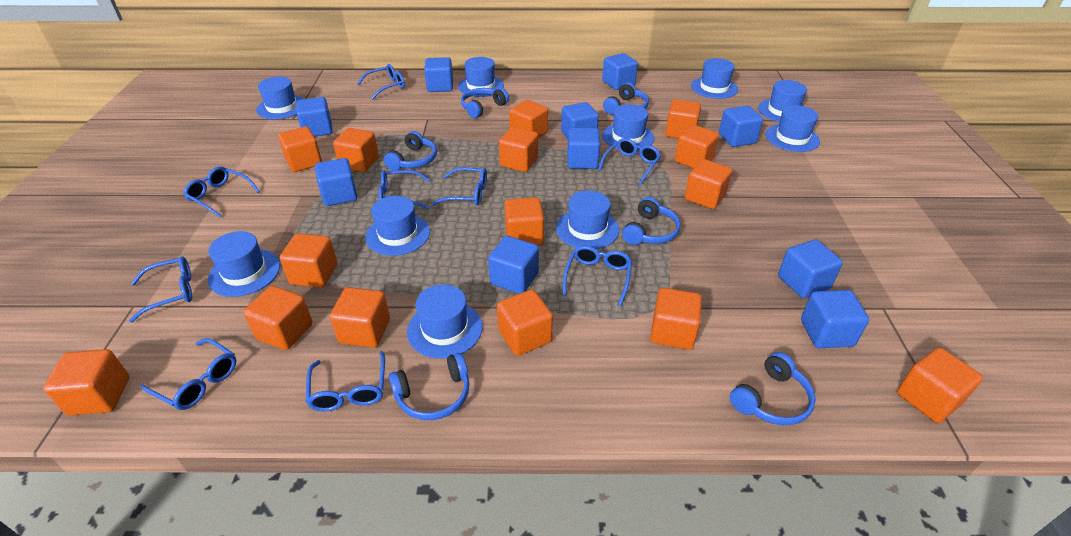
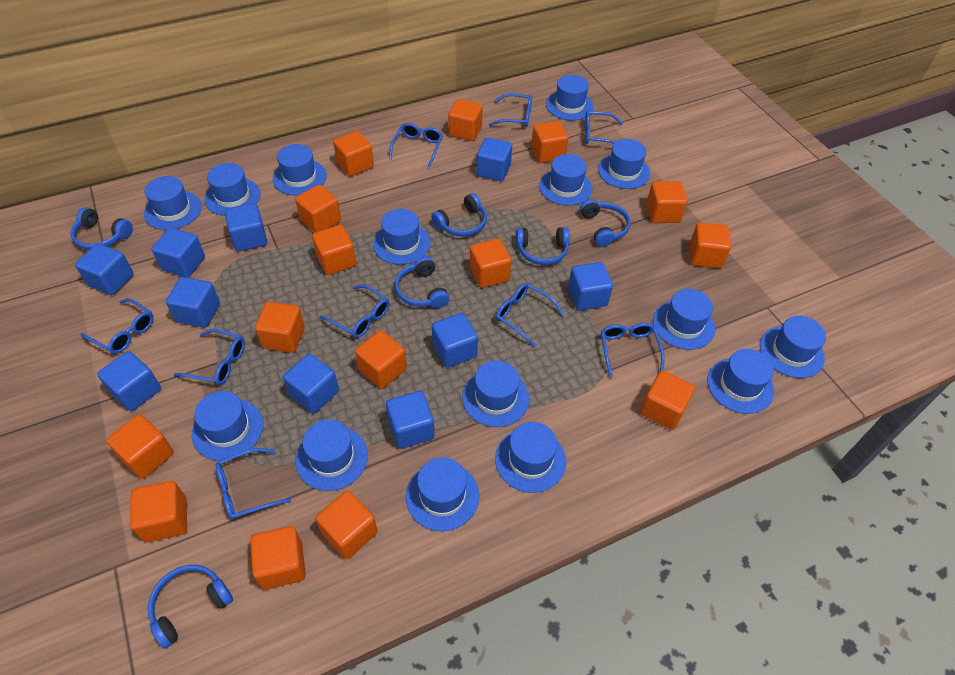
blue hat: 10 -> 15

